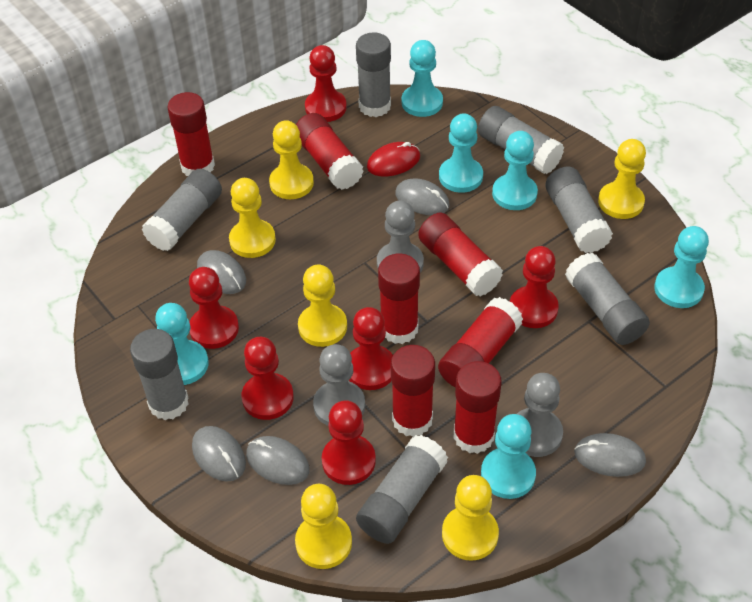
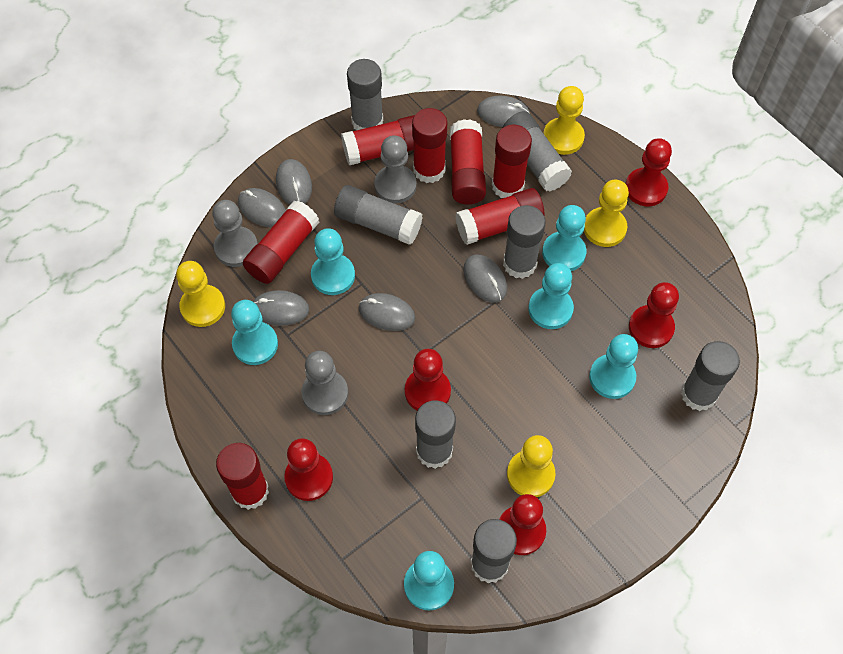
grey mouse: 5 -> 6
red mouse: 1 -> 0
red pawn: 6 -> 5
yellow pawn: 6 -> 4

